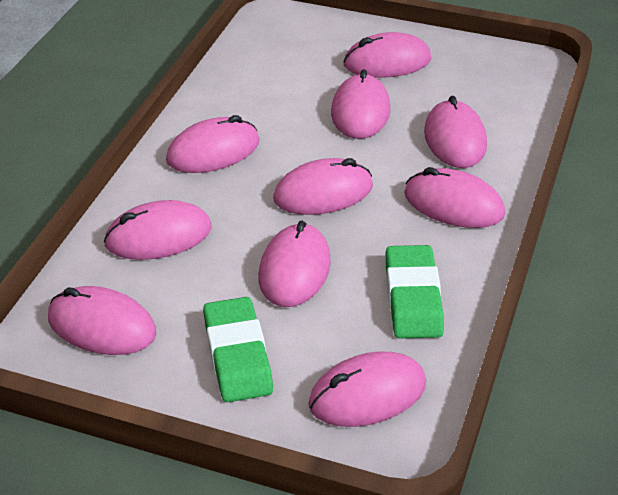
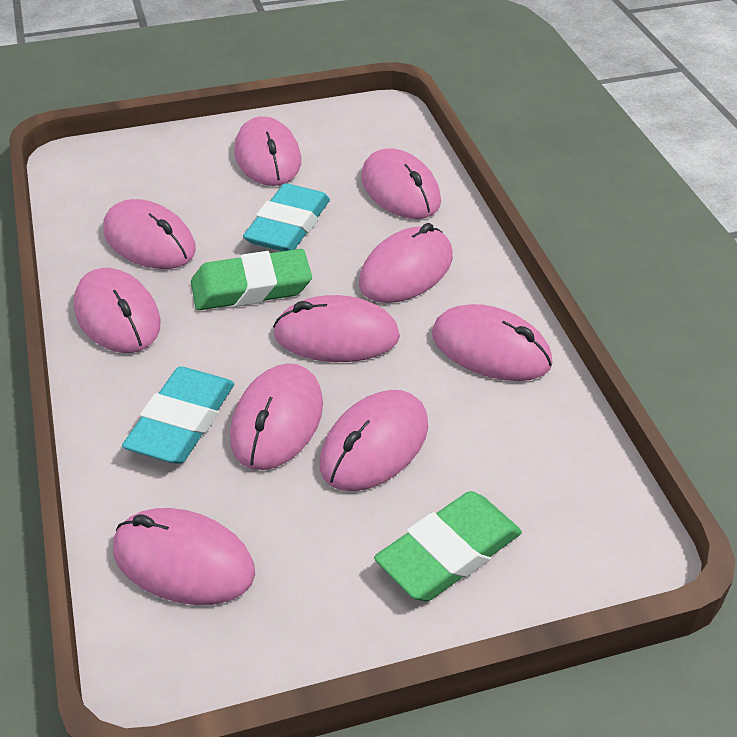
turquoise eraser: 0 -> 2

